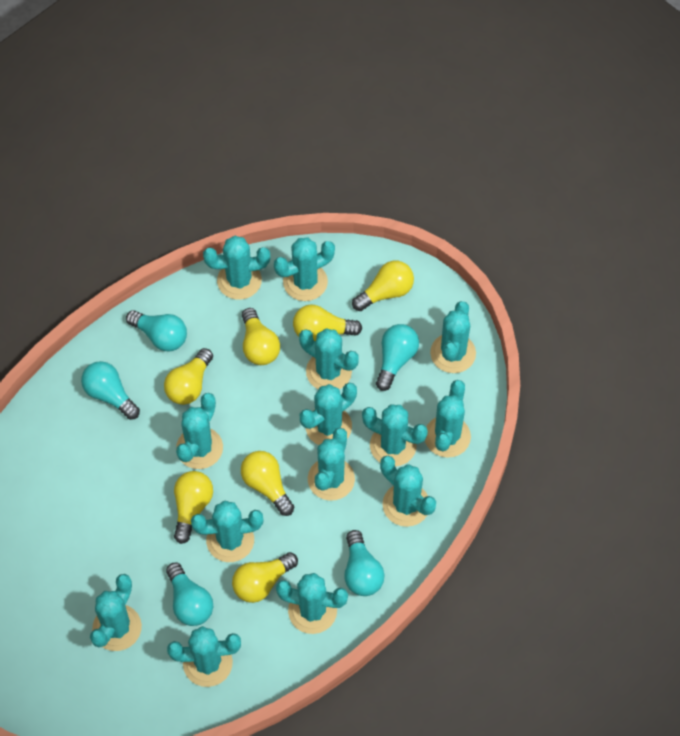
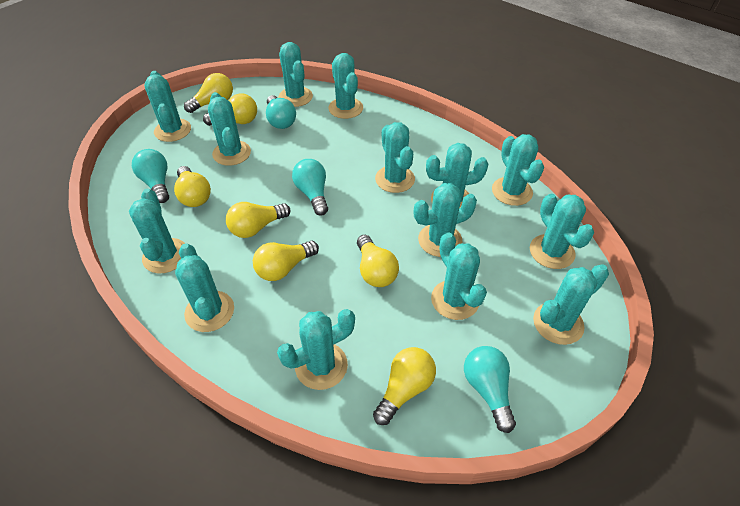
turquoise light bulb: 5 -> 4

